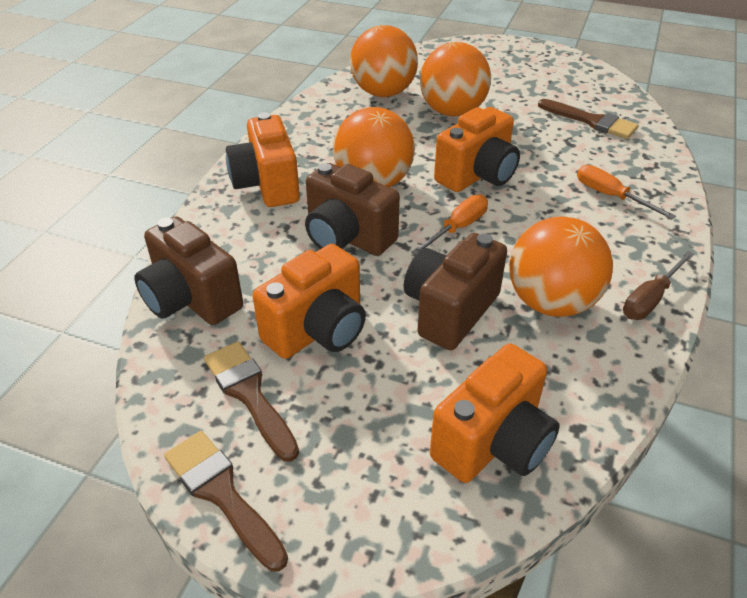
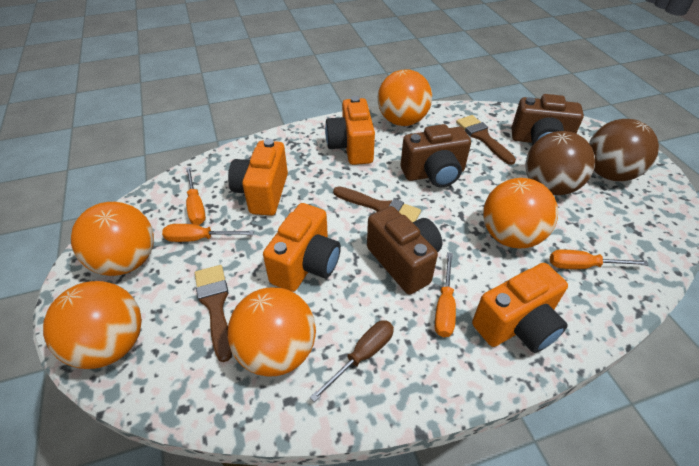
brown ball: 0 -> 2
orange ball: 4 -> 5
orange screwdriver: 2 -> 4

